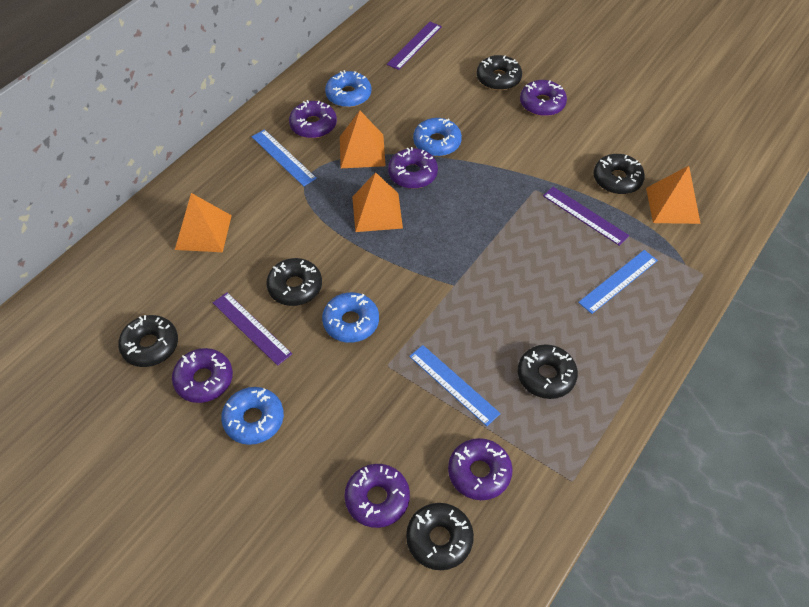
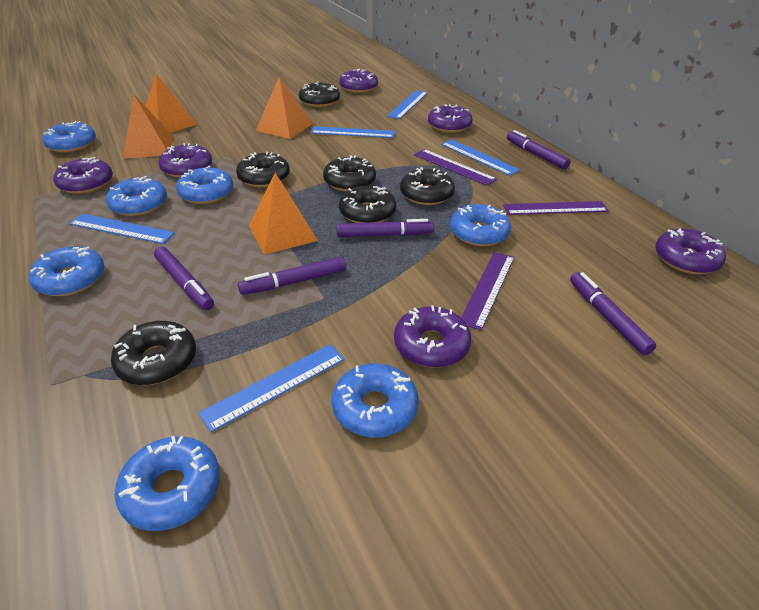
blue donut: 4 -> 7
blue ruler: 3 -> 5
purple marker: 0 -> 5

